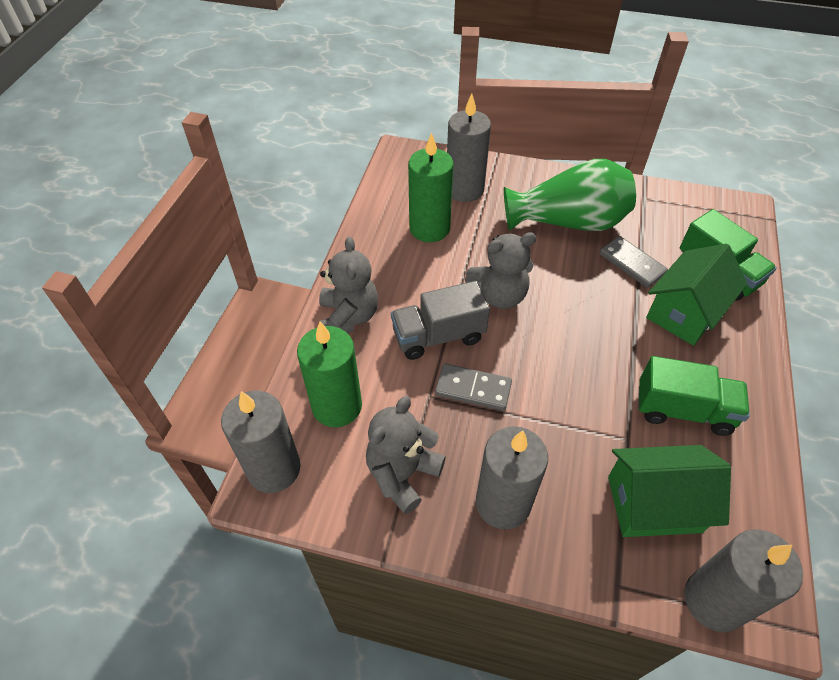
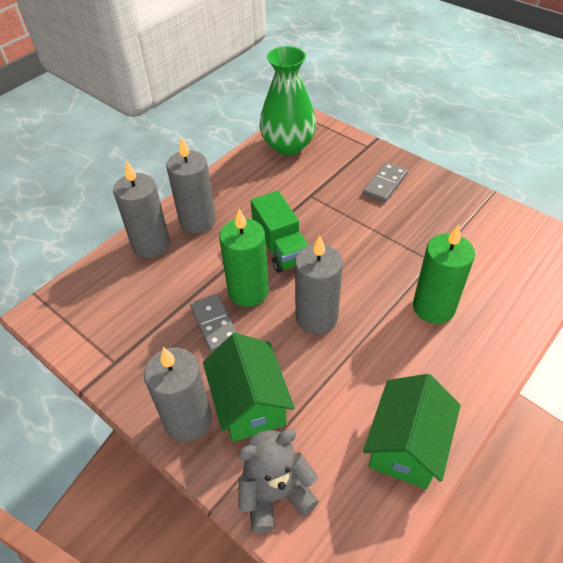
green truck: 2 -> 1
grey teddy bear: 3 -> 1
grey truck: 1 -> 0

